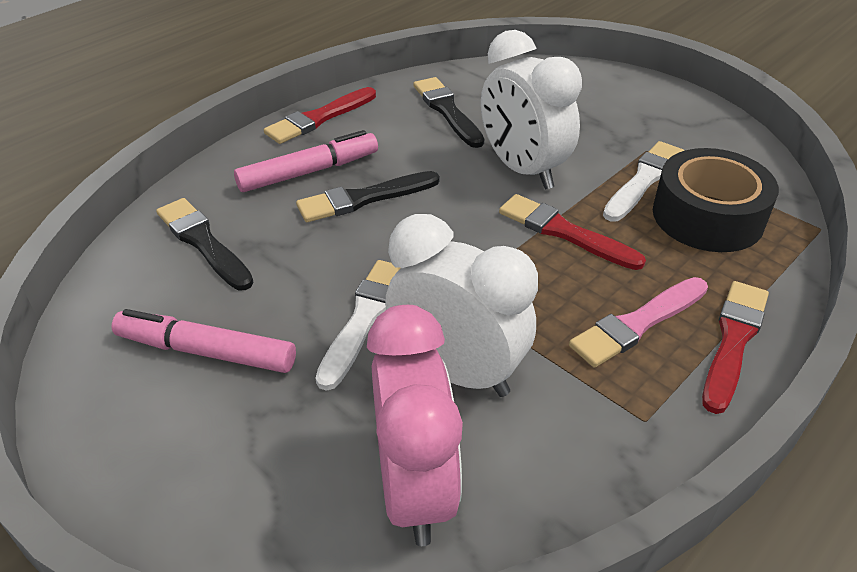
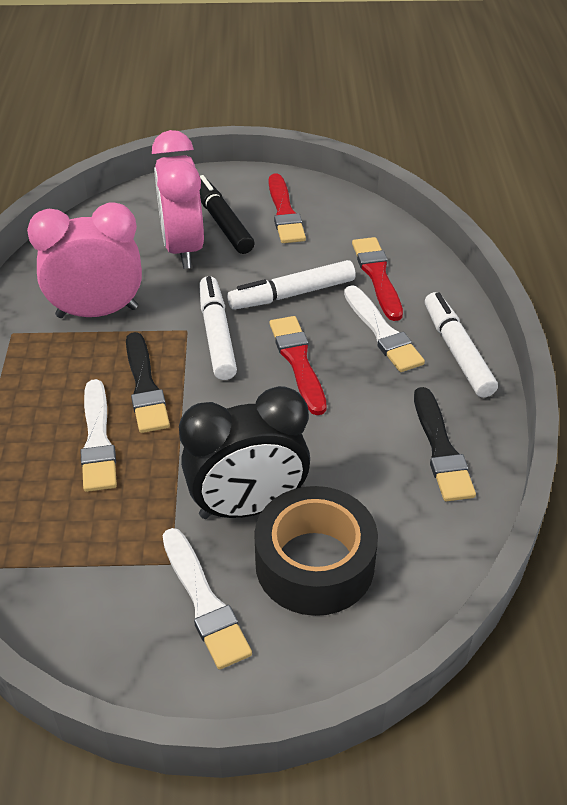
black brush: 3 -> 2
black clock: 0 -> 1
black marker: 0 -> 1
pink brush: 1 -> 0
pink clock: 1 -> 2
pink marker: 2 -> 0
white brush: 2 -> 3
white clock: 2 -> 0
white marker: 0 -> 3

